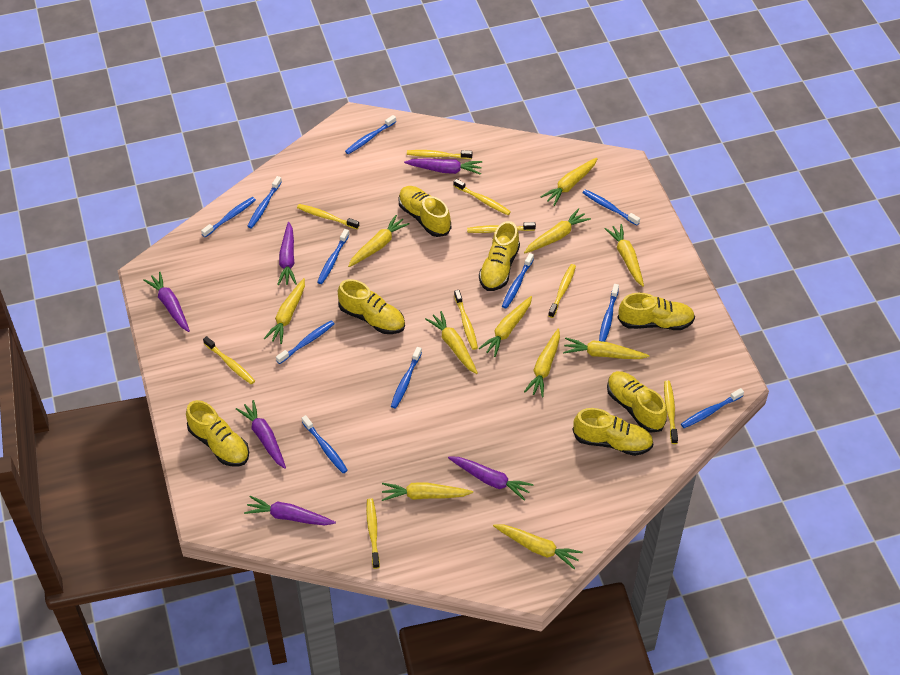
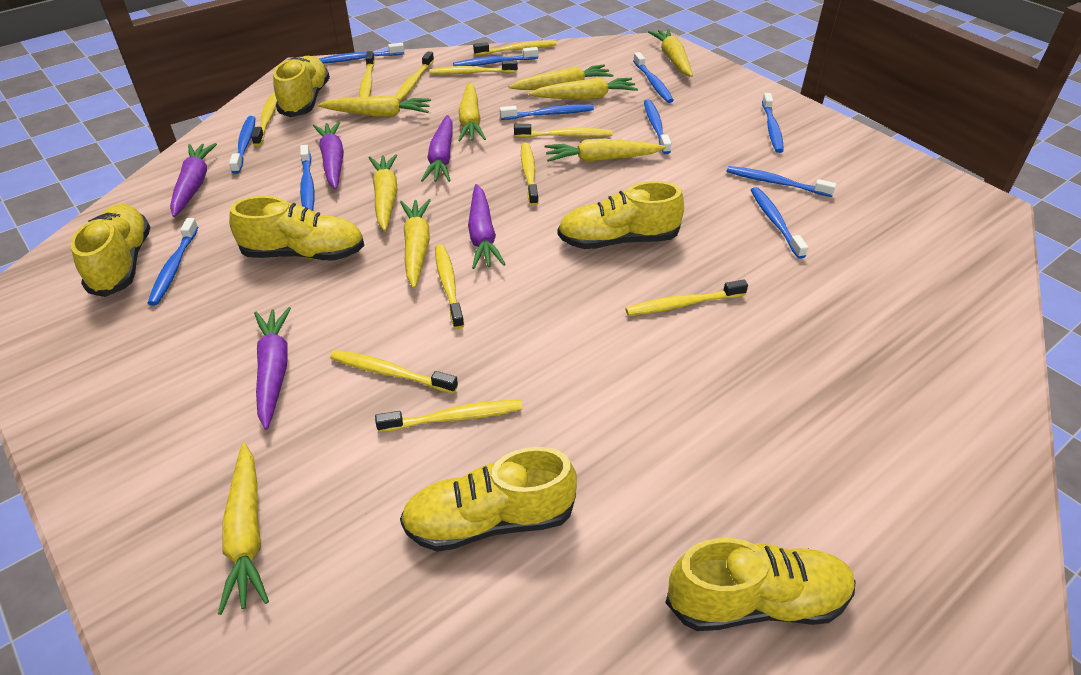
purple carrot: 6 -> 5
yellow carrot: 11 -> 9
yellow shoe: 7 -> 6
yellow toothbrush: 9 -> 11

